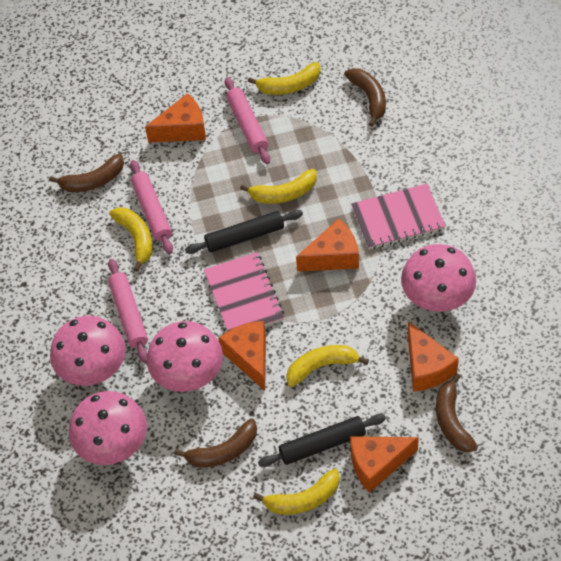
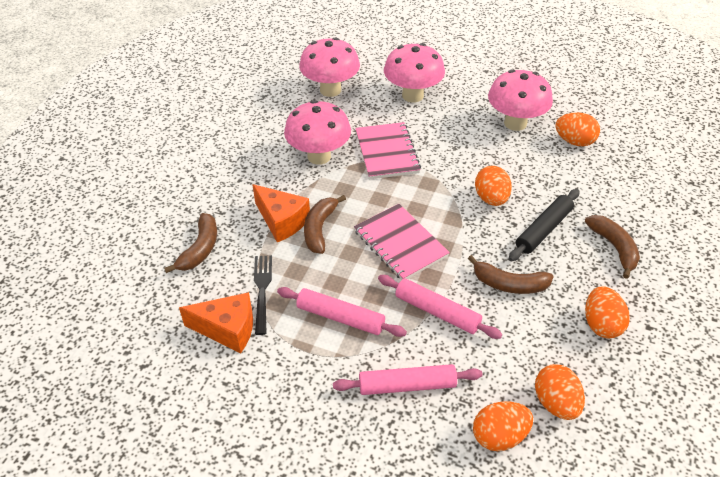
black fork: 0 -> 1
black rolling pin: 2 -> 1
orange cheese: 5 -> 2
orange egg: 0 -> 5
yellow banana: 5 -> 0

